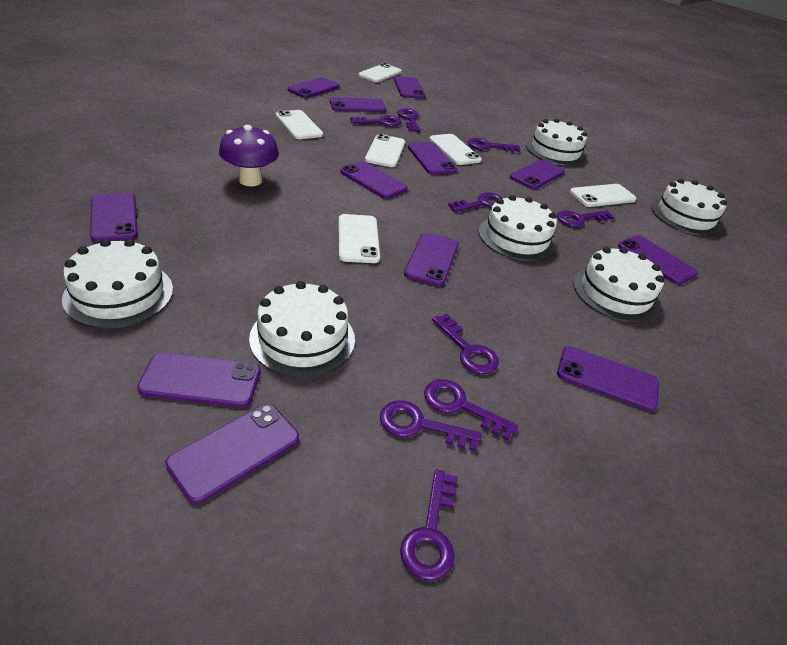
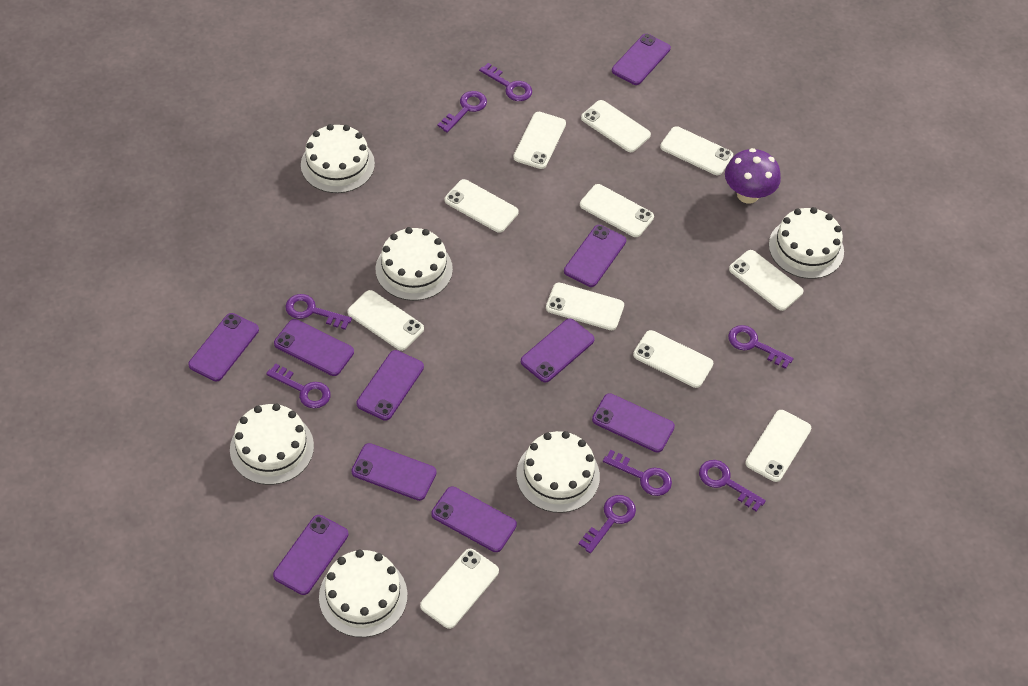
purple key: 9 -> 8
purple phone: 12 -> 10
white phone: 6 -> 11

